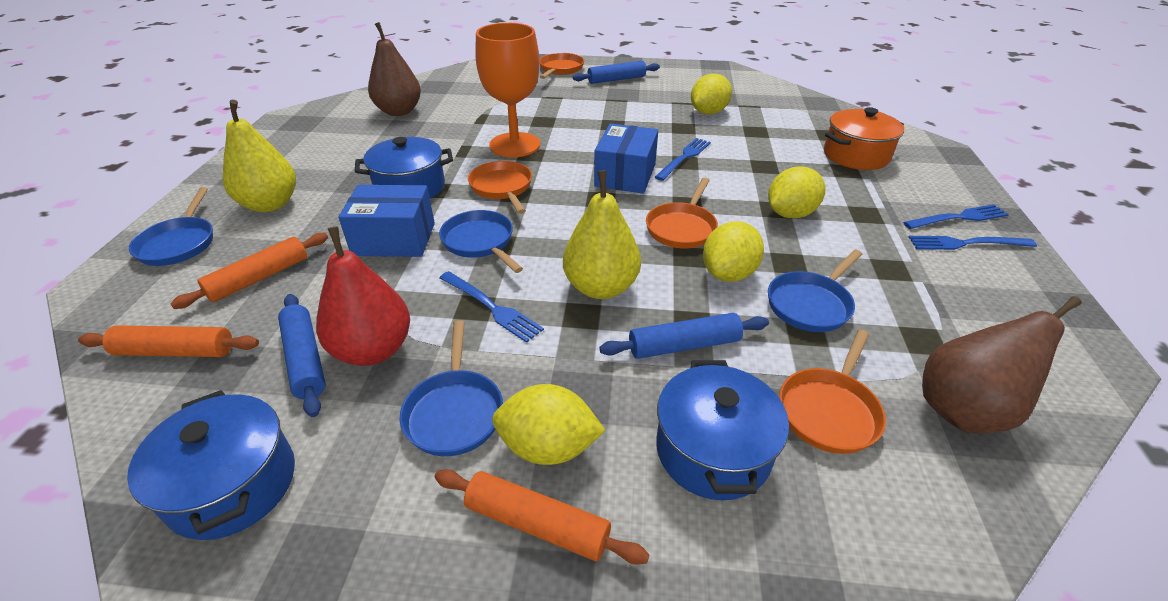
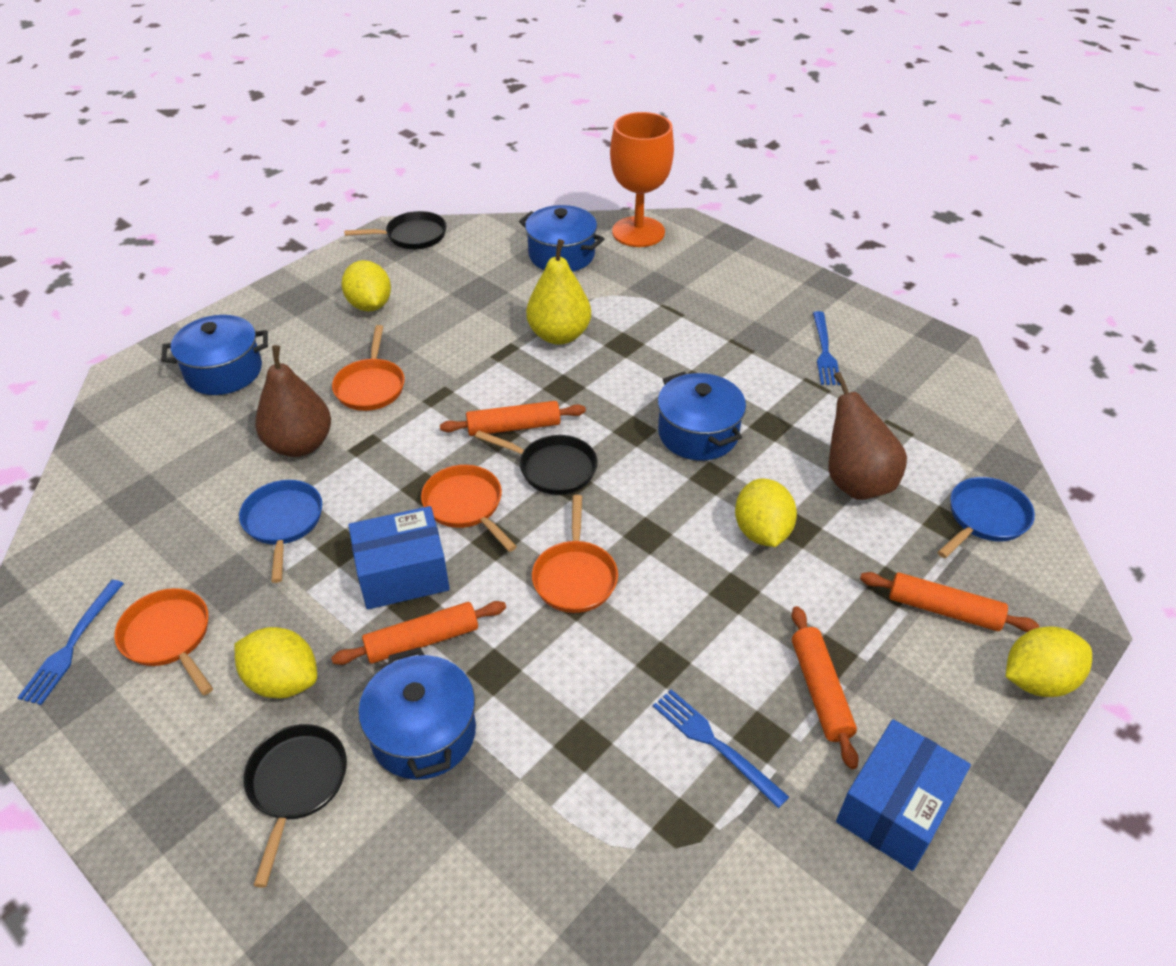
black pan: 0 -> 3
blue fork: 4 -> 3
blue pan: 4 -> 2
blue pot: 3 -> 4
blue rolling pin: 3 -> 0
orange pot: 1 -> 0
orange rolling pin: 3 -> 4
red pear: 1 -> 0
yellow pear: 2 -> 1

